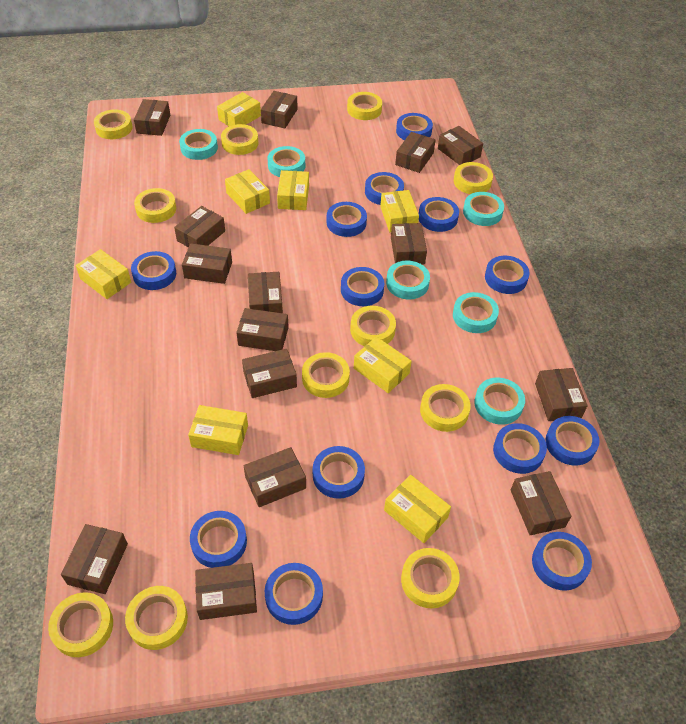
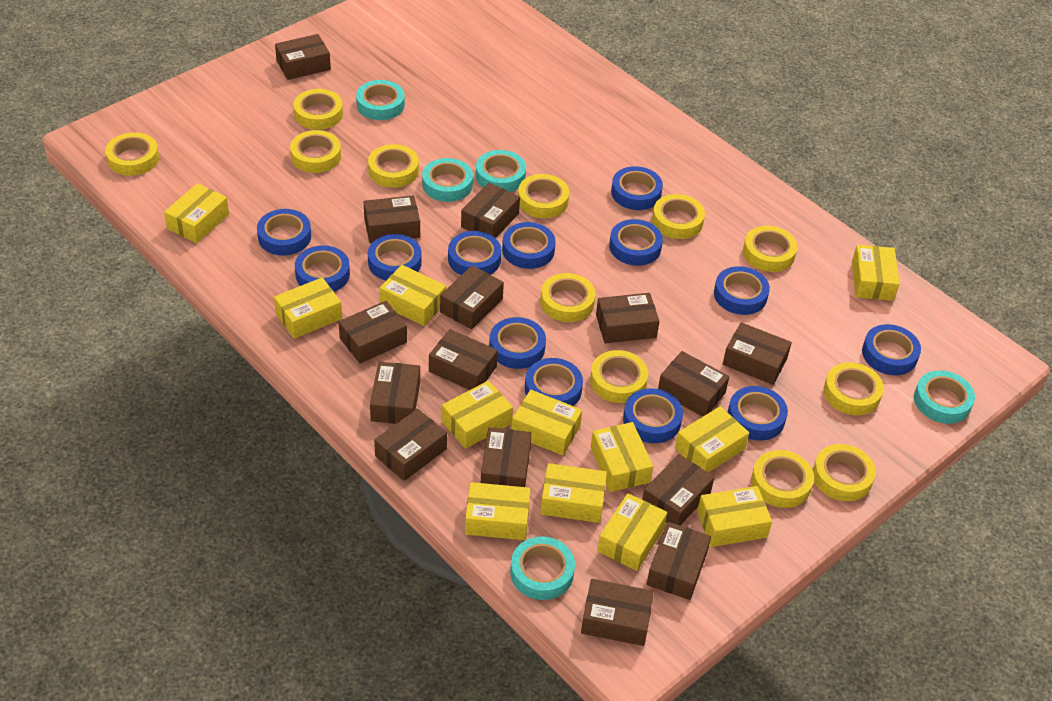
turquoise tape: 6 -> 5
yellow box: 8 -> 12
yellow tape: 11 -> 12

